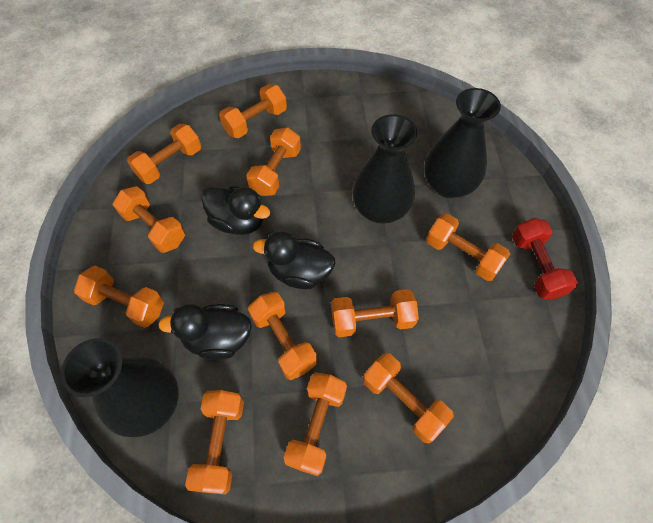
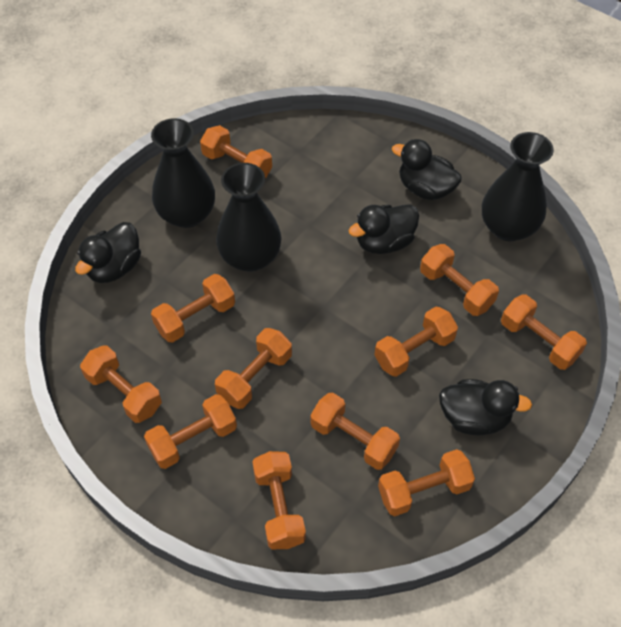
black duck: 3 -> 4
red dumbbell: 1 -> 0

